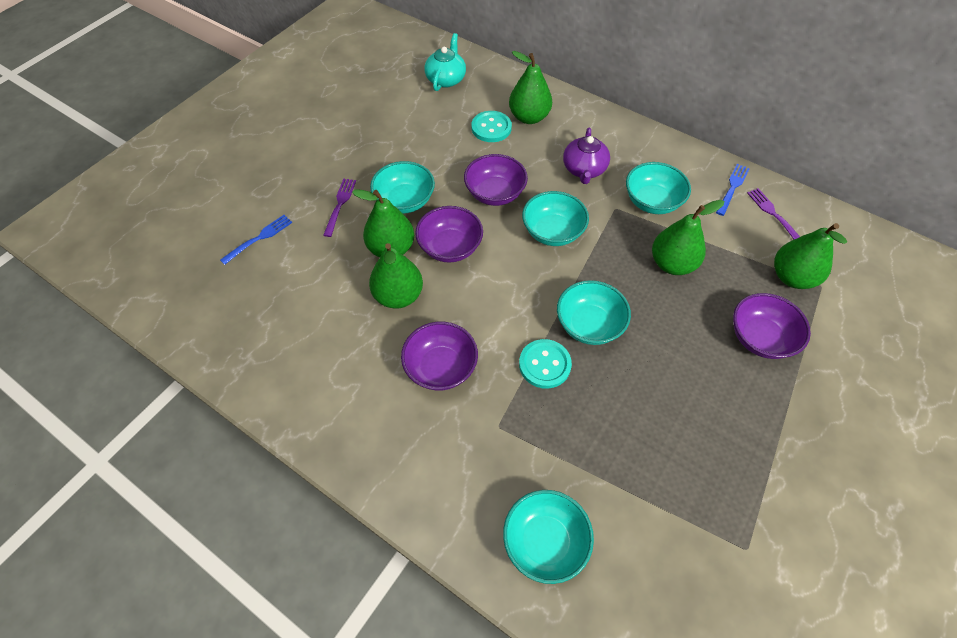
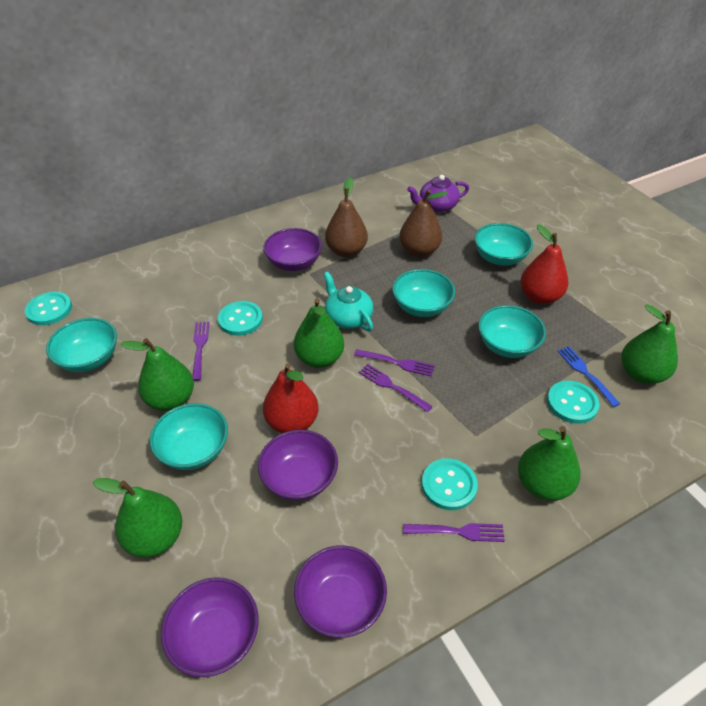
blue fork: 2 -> 1
brown pear: 0 -> 2
purple fork: 2 -> 4
red pear: 0 -> 2
turquoise button: 2 -> 4

